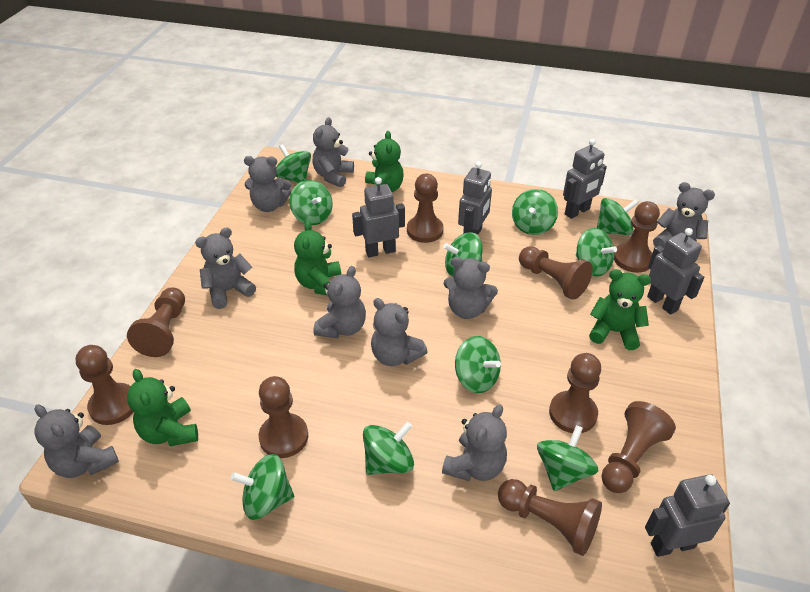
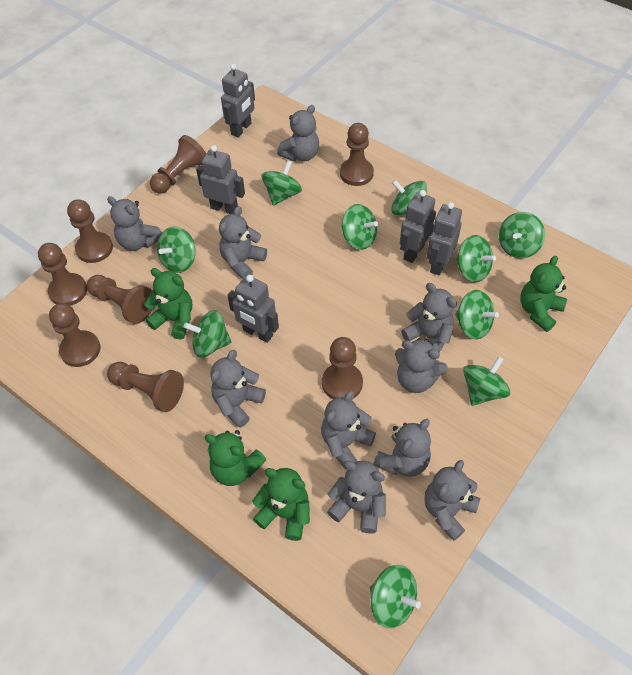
brown pawn: 9 -> 8
grey teddy bear: 9 -> 10

